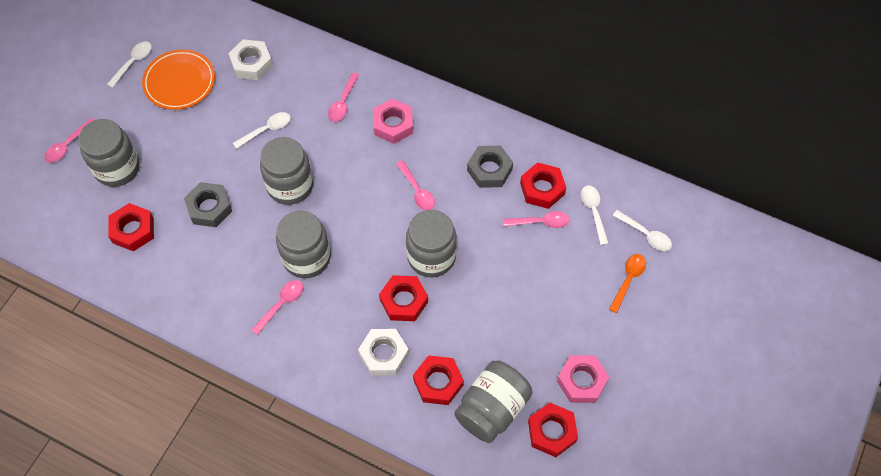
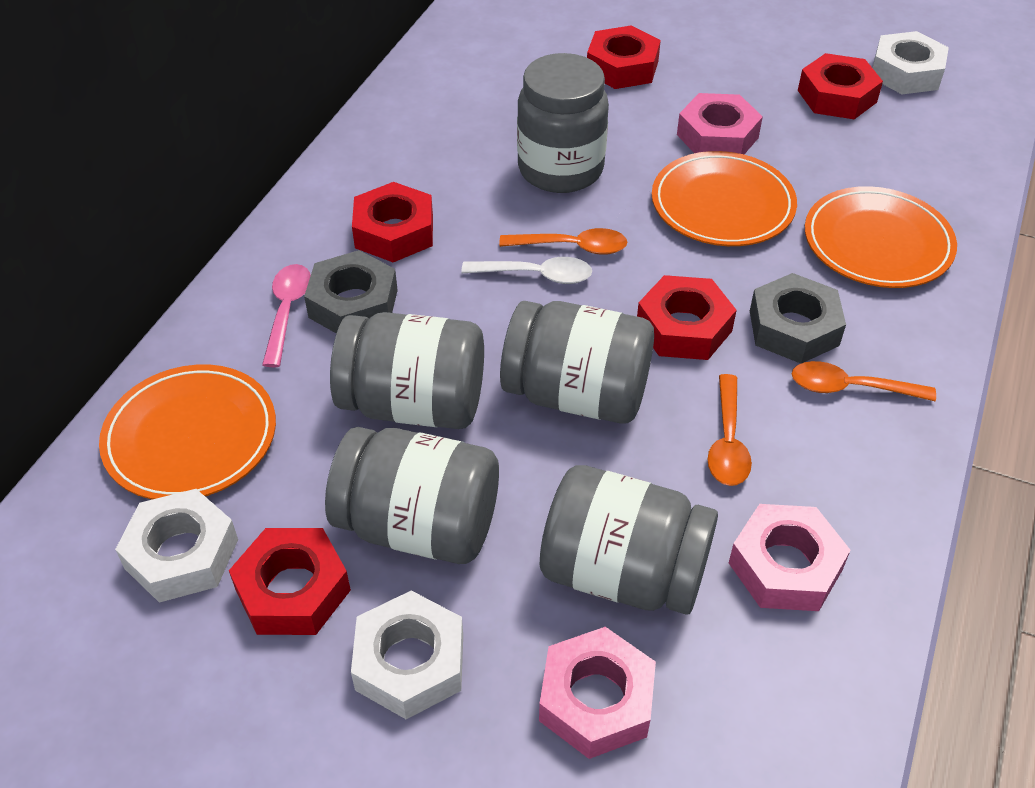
orange plate: 1 -> 3
orange spoon: 1 -> 3
pink nut: 2 -> 3
pink spoon: 5 -> 1
white nut: 2 -> 3
white spoon: 4 -> 1

